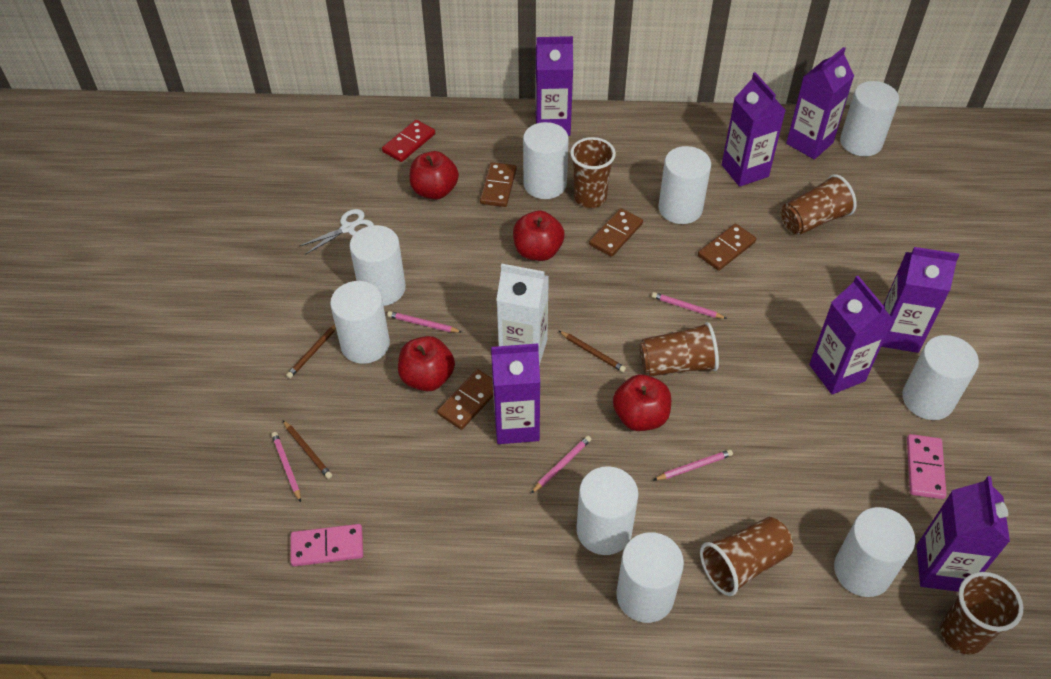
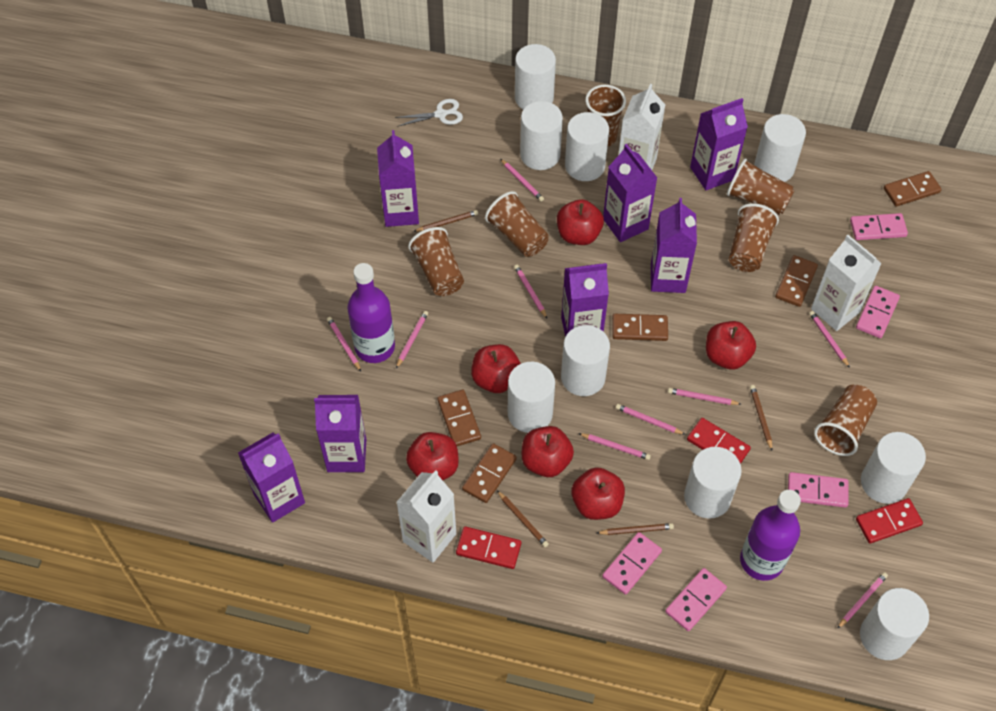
brown cup: 5 -> 6
brown domino: 4 -> 5
brown pencil: 3 -> 4
pink domino: 2 -> 5
pink pencil: 5 -> 9
purple bottle: 0 -> 2
red apple: 4 -> 6
red domino: 1 -> 3
white carton: 1 -> 3

